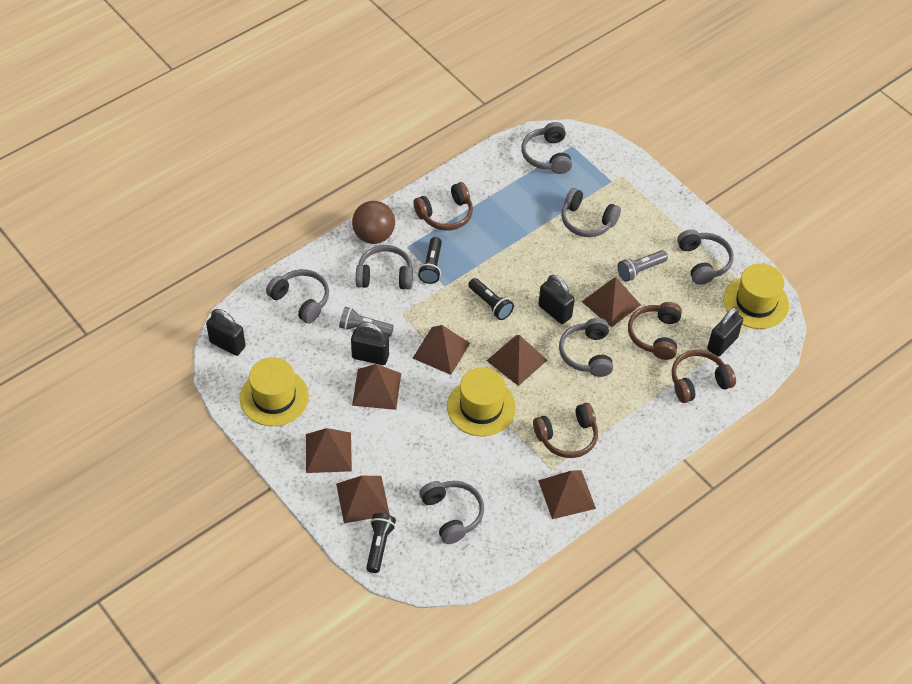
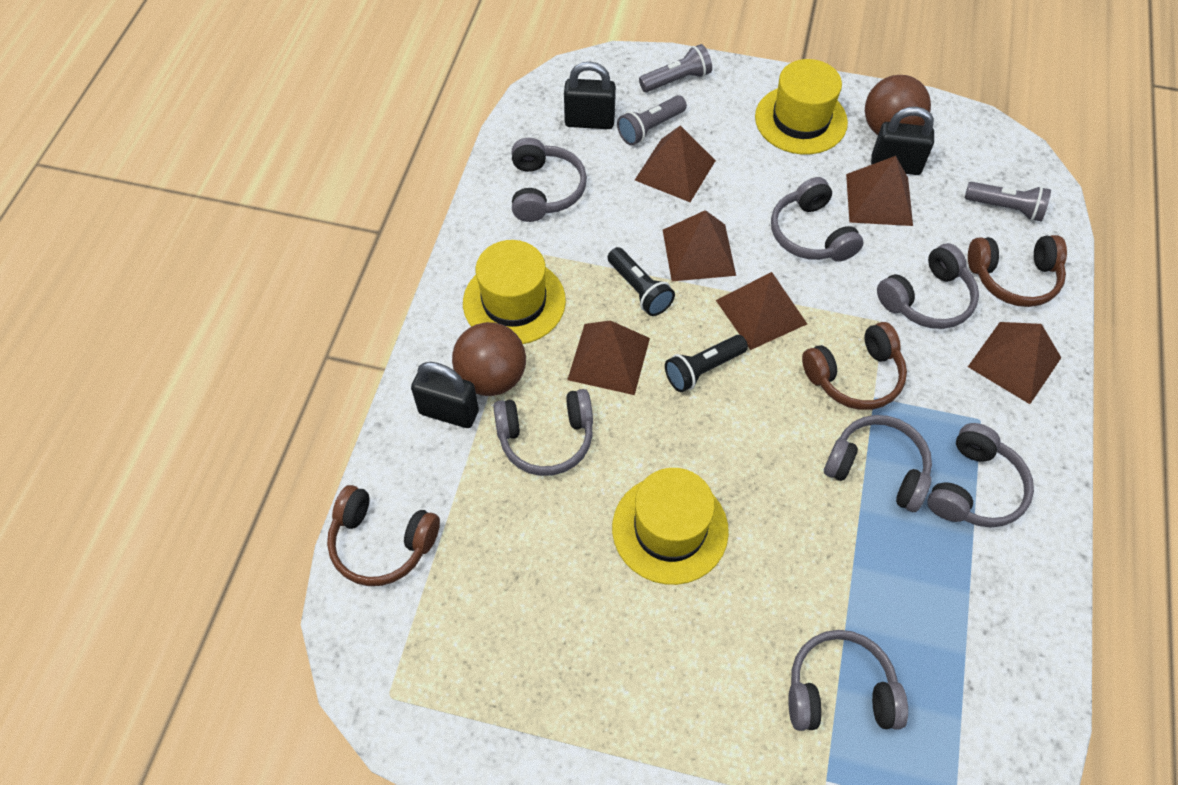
black flashlight: 3 -> 2
black padlock: 4 -> 3
brown ball: 1 -> 2
brown headphones: 4 -> 3
brown pyramid: 7 -> 6
grey flashlight: 2 -> 3

